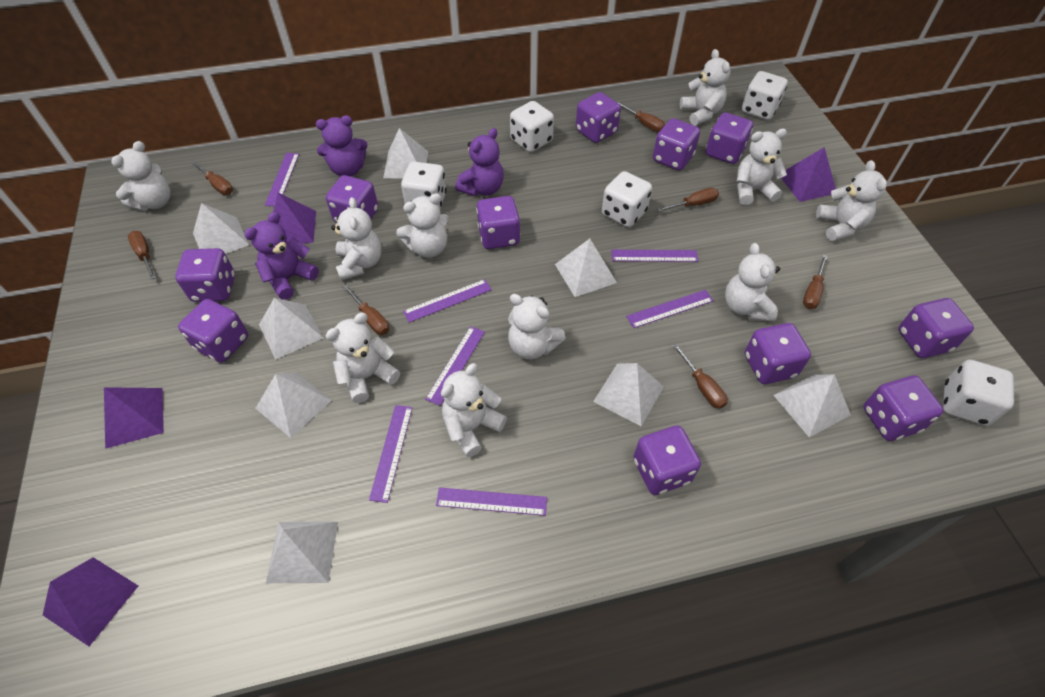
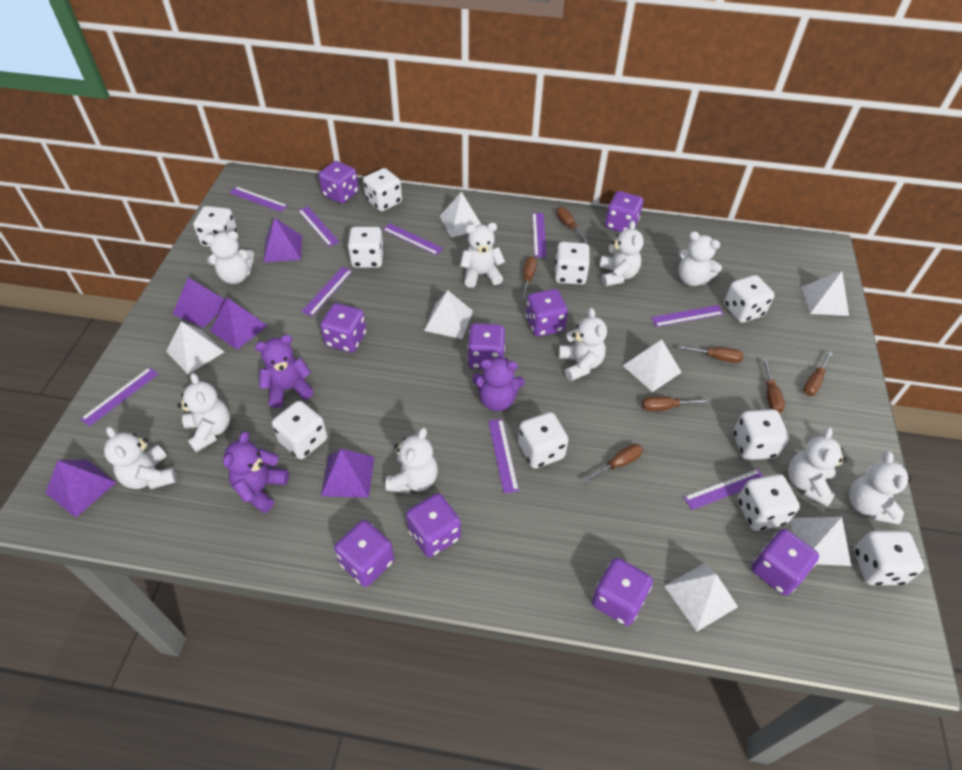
purple dice: 11 -> 9
purple pyramid: 4 -> 5
purple ruler: 7 -> 9
white dice: 5 -> 10
white pyramid: 8 -> 7

